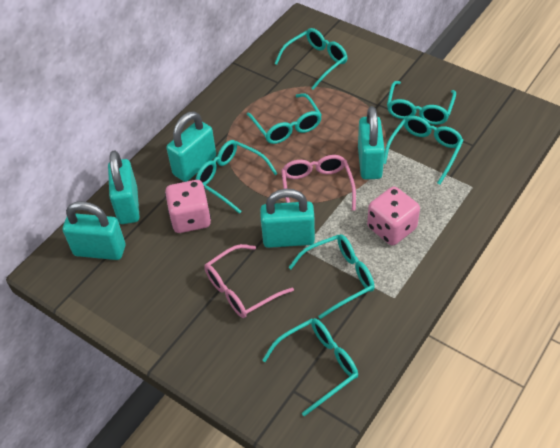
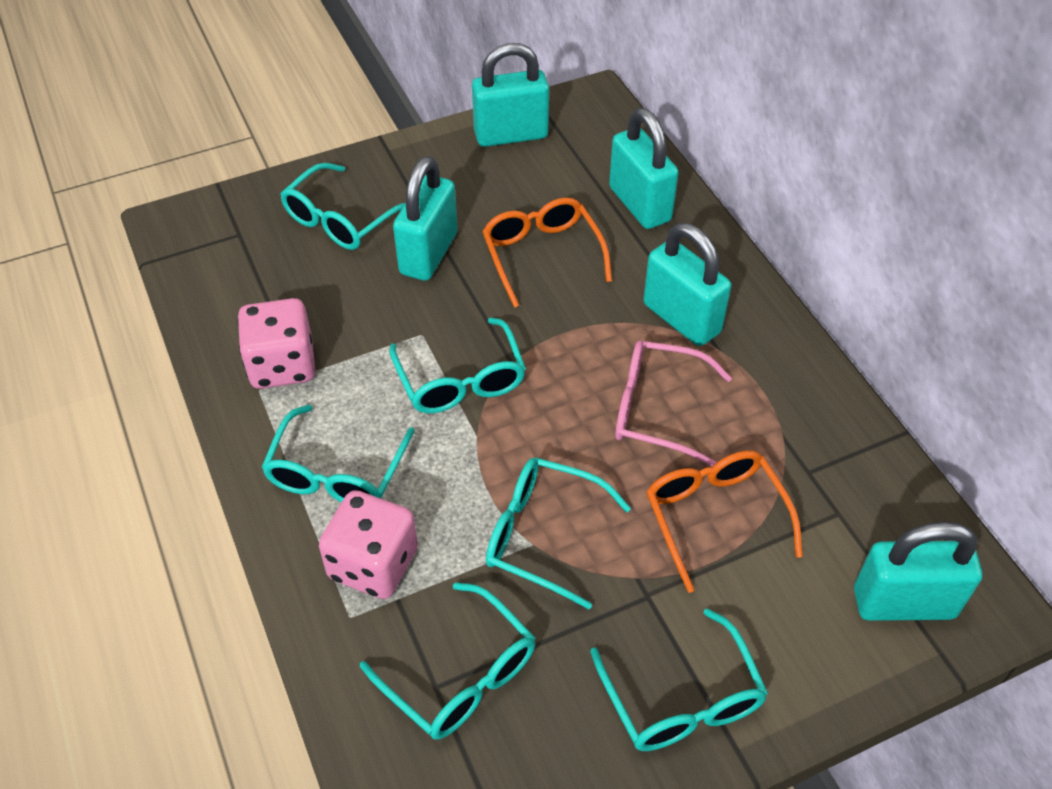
orange glasses: 0 -> 2
pink glasses: 2 -> 1
turquoise glasses: 7 -> 6

